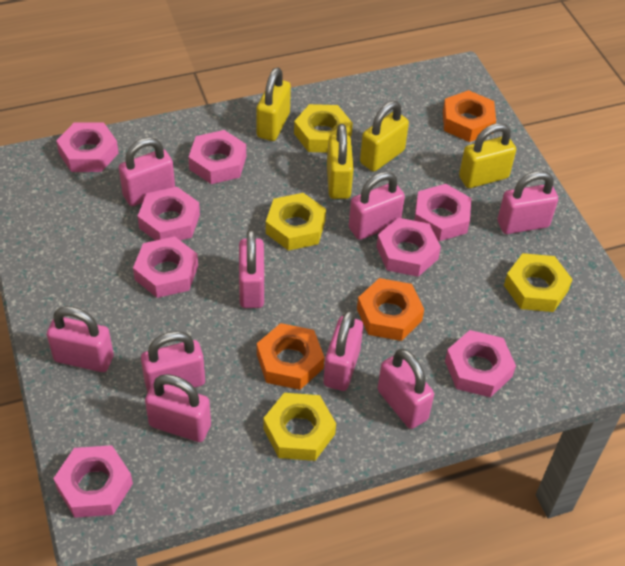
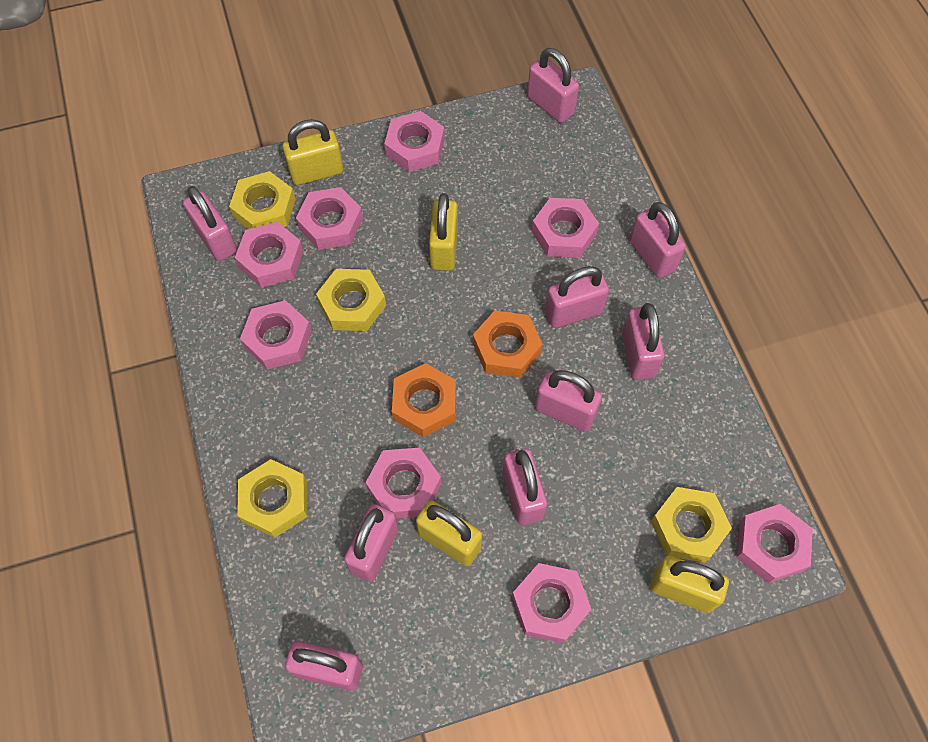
orange nut: 3 -> 2

